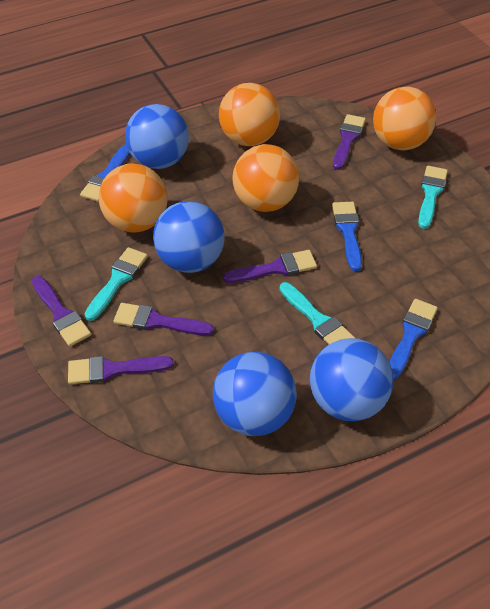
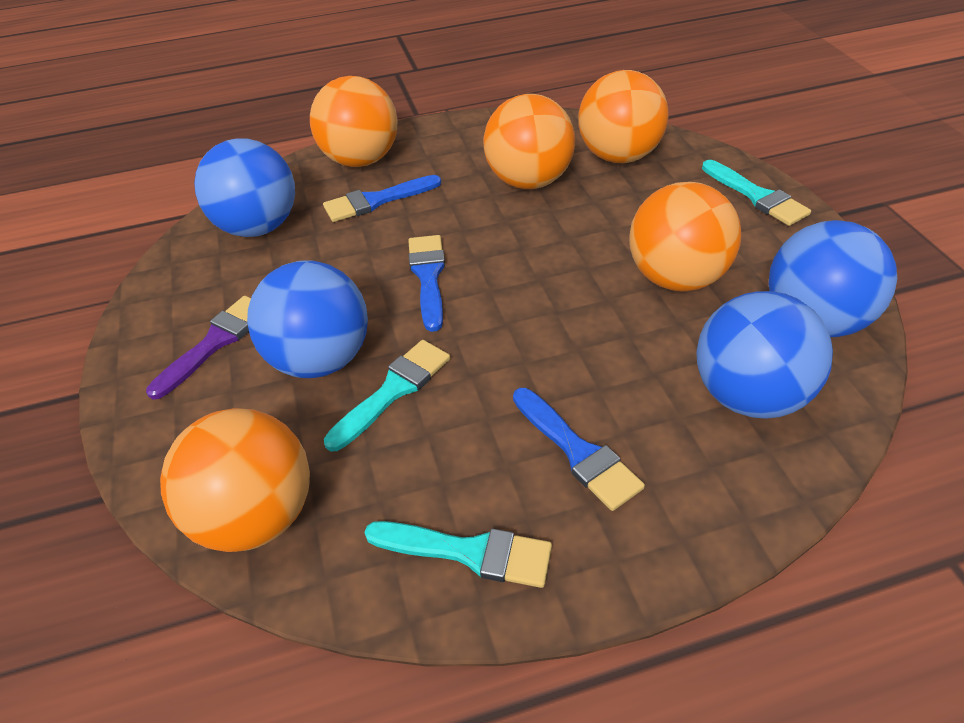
orange ball: 4 -> 5
purple brush: 5 -> 1

